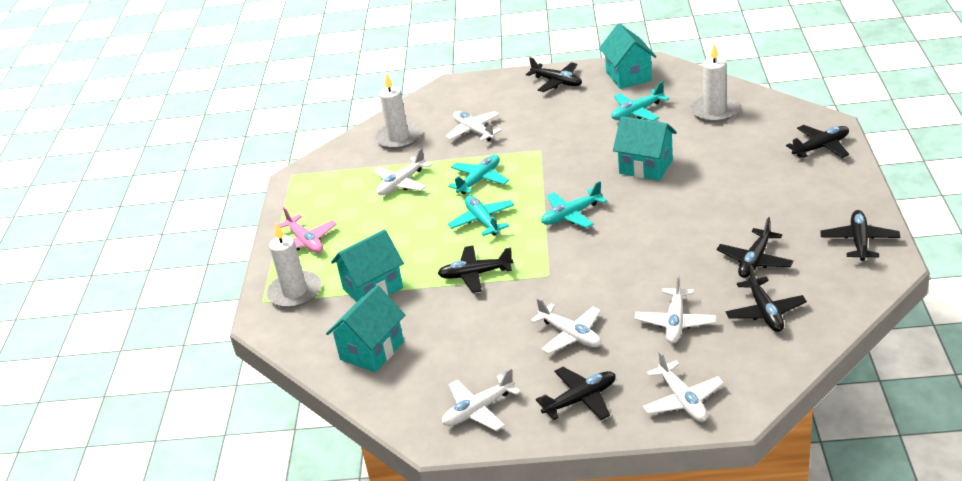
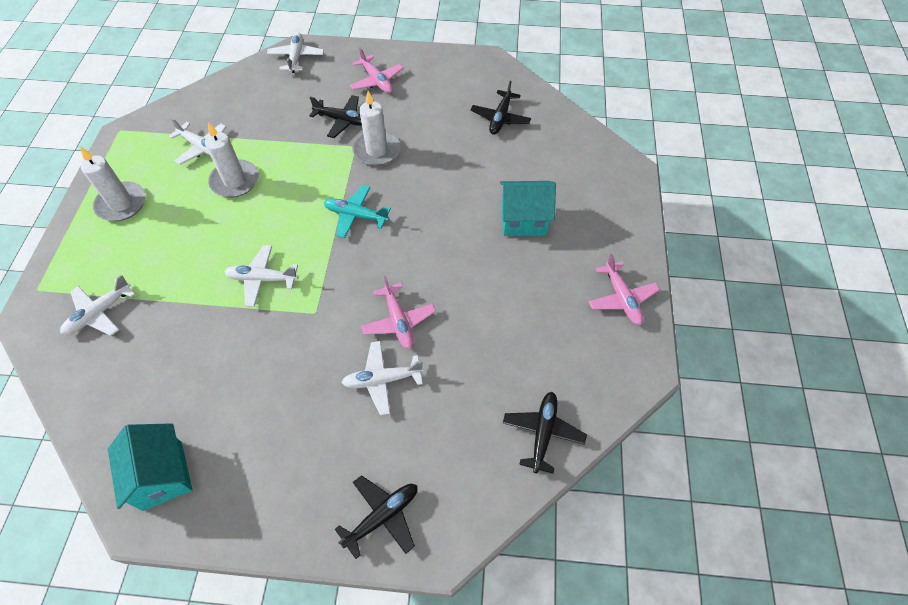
black plane: 7 -> 4
pink plane: 1 -> 3
turquoise house: 4 -> 2
turquoise plane: 4 -> 1
white plane: 6 -> 5

